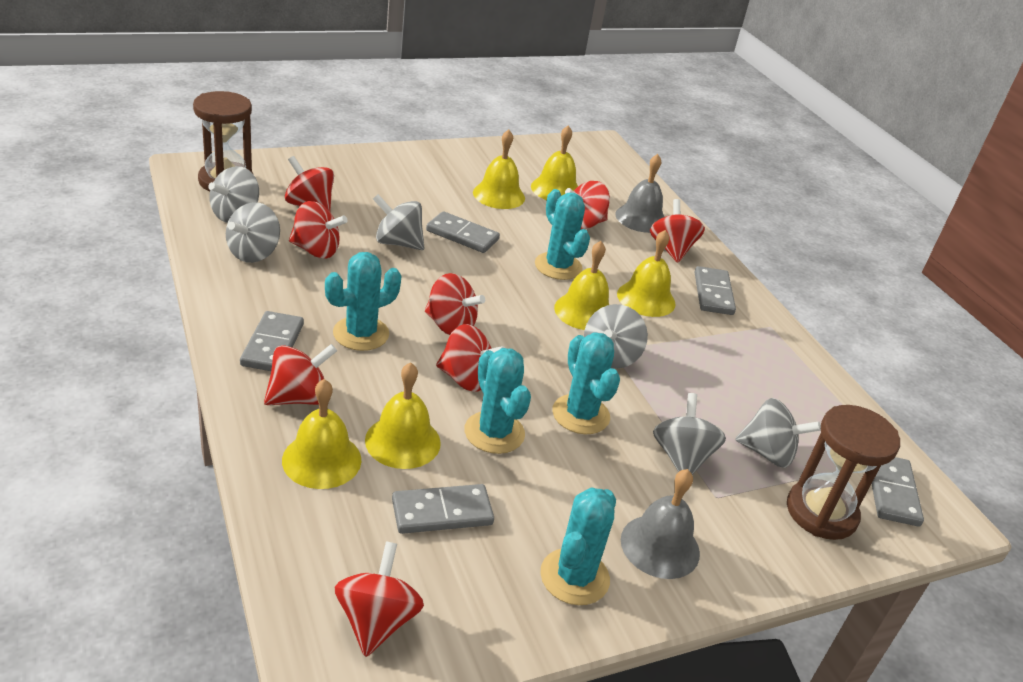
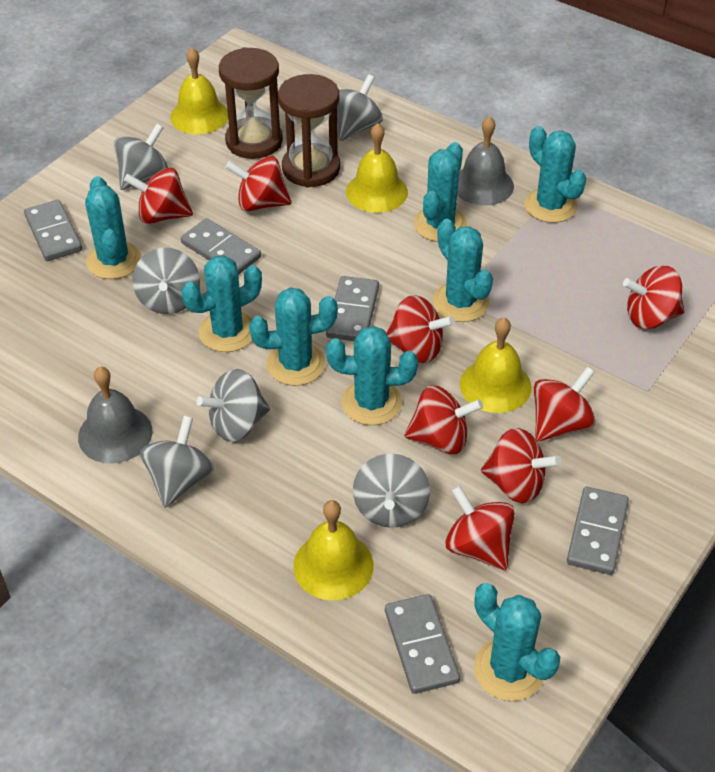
turquoise cactus: 5 -> 8
yellow bell: 6 -> 4

